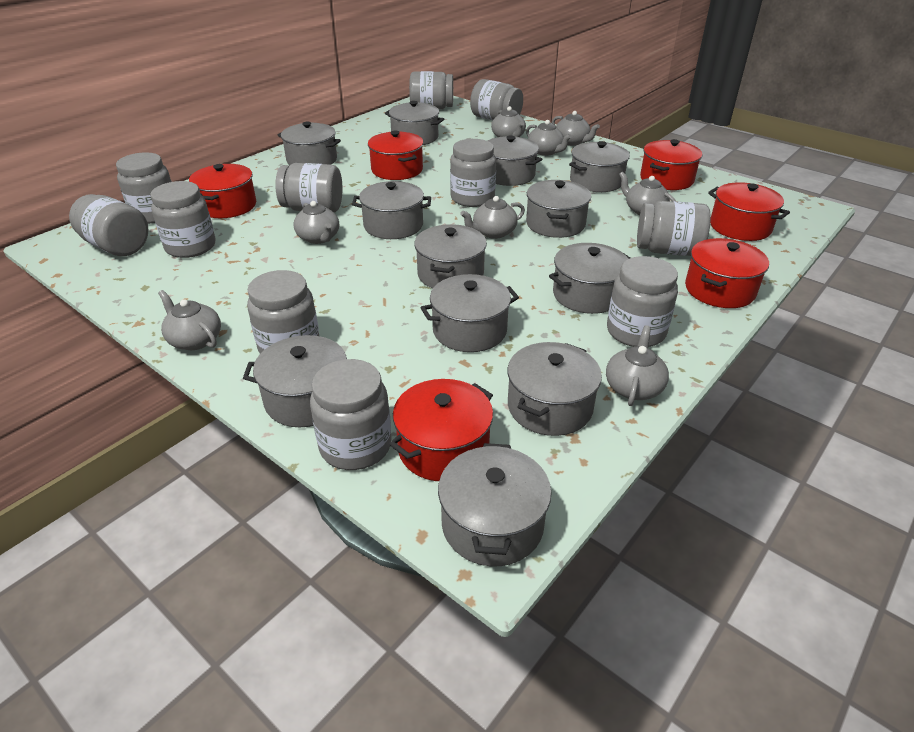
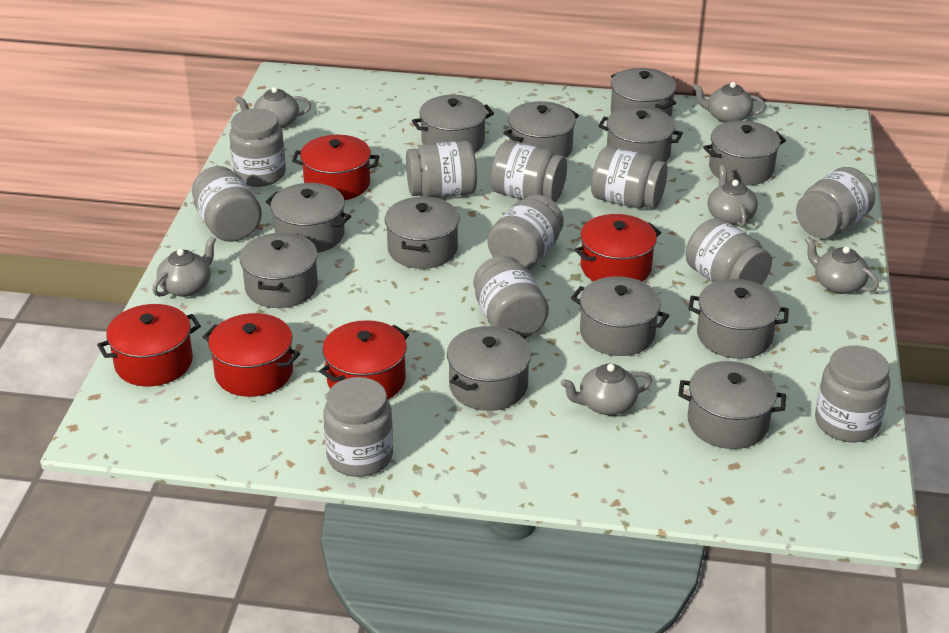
grey teapot: 8 -> 6
red pot: 6 -> 5

